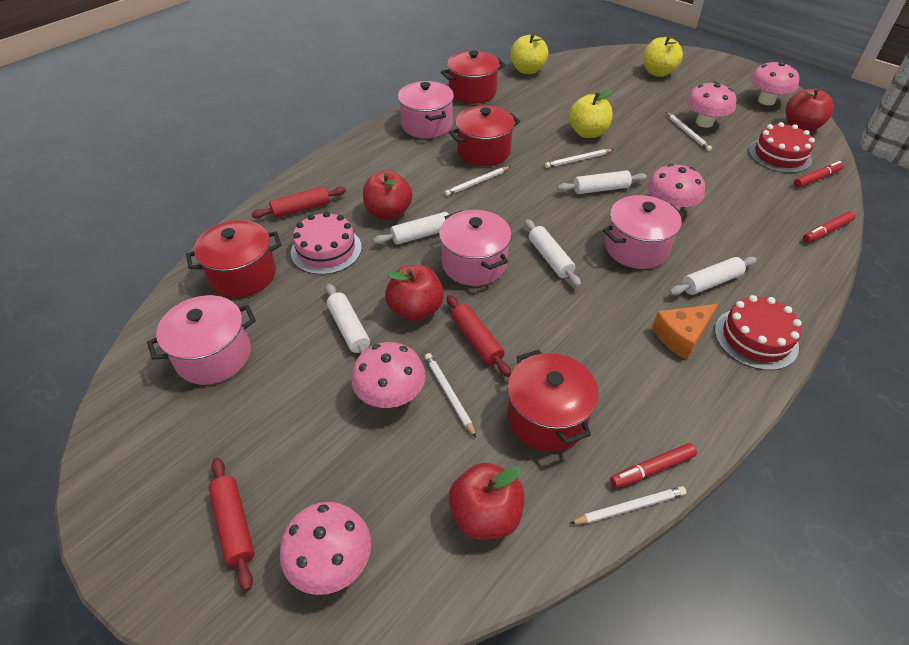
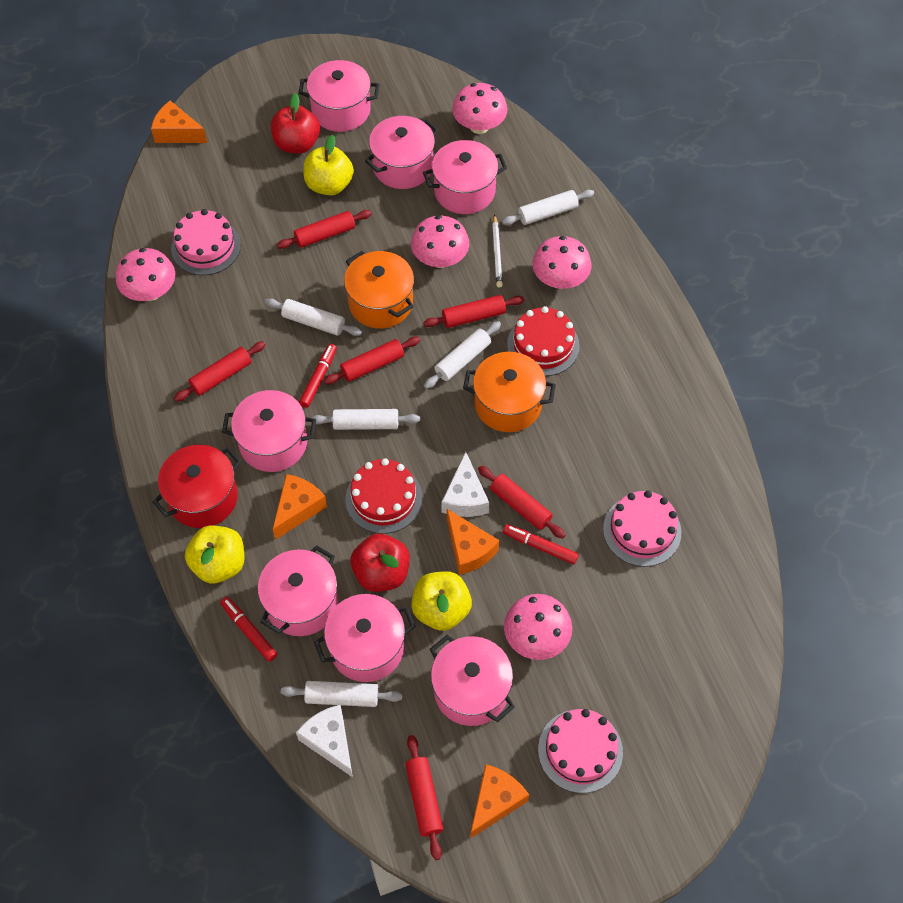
orange cheese: 1 -> 4
orange pot: 0 -> 2
pink cake: 1 -> 3
pink pot: 4 -> 7
red apple: 4 -> 2
red pot: 4 -> 1
red rolling pin: 3 -> 6
white cheese: 0 -> 2
white pencil: 5 -> 1

